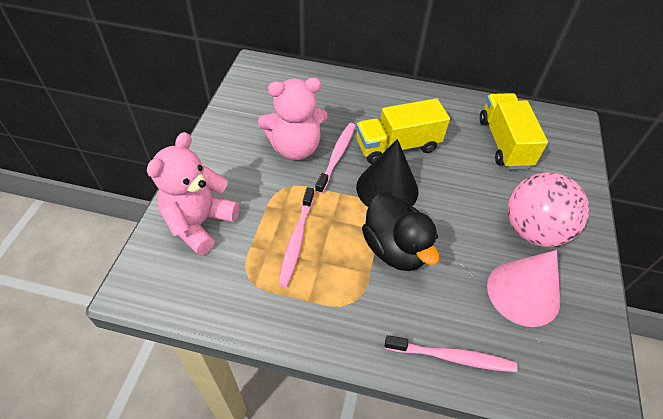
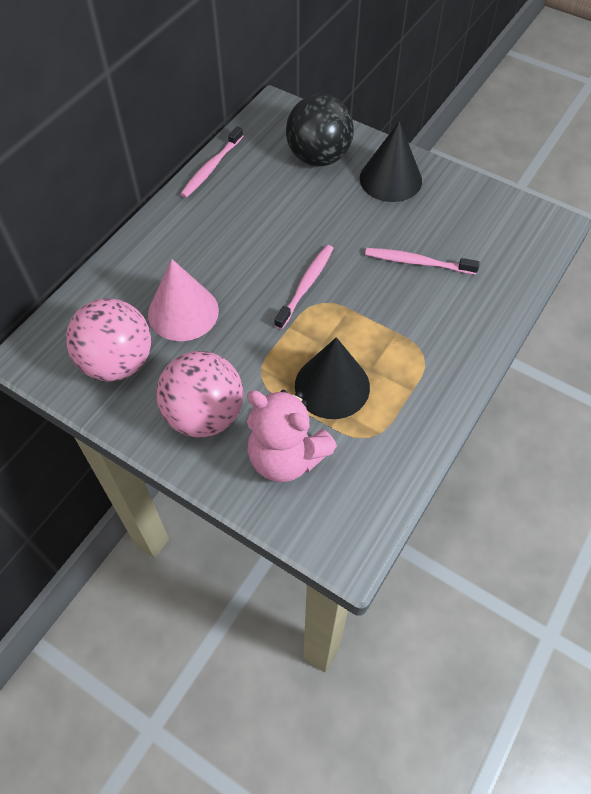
black ball: 0 -> 1
black cone: 1 -> 2
black duck: 1 -> 0
pink ball: 1 -> 2
pink teddy bear: 2 -> 1
yellow truck: 2 -> 0

